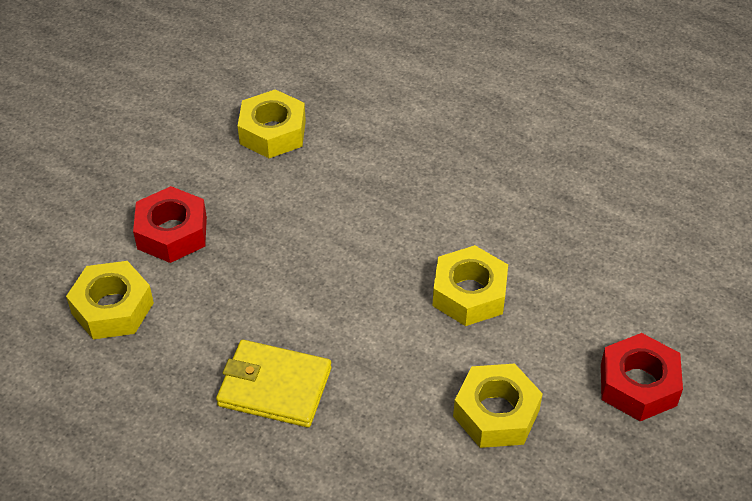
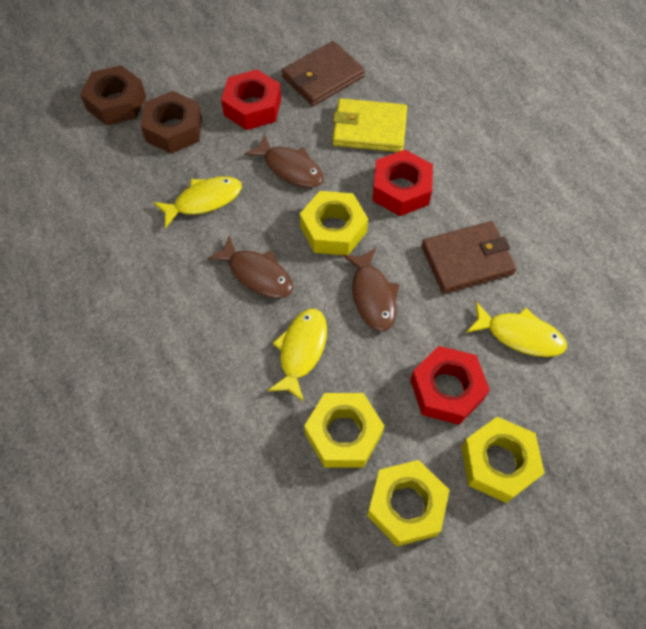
brown fish: 0 -> 3
brown nut: 0 -> 2
brown wallet: 0 -> 2
red nut: 2 -> 3
yellow fish: 0 -> 3

